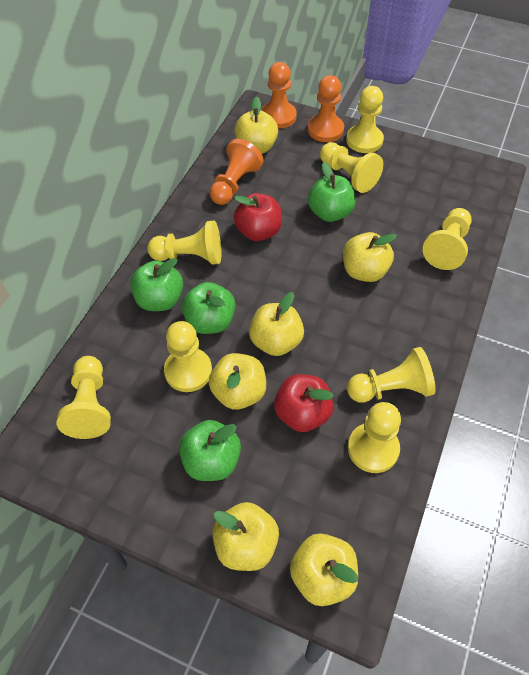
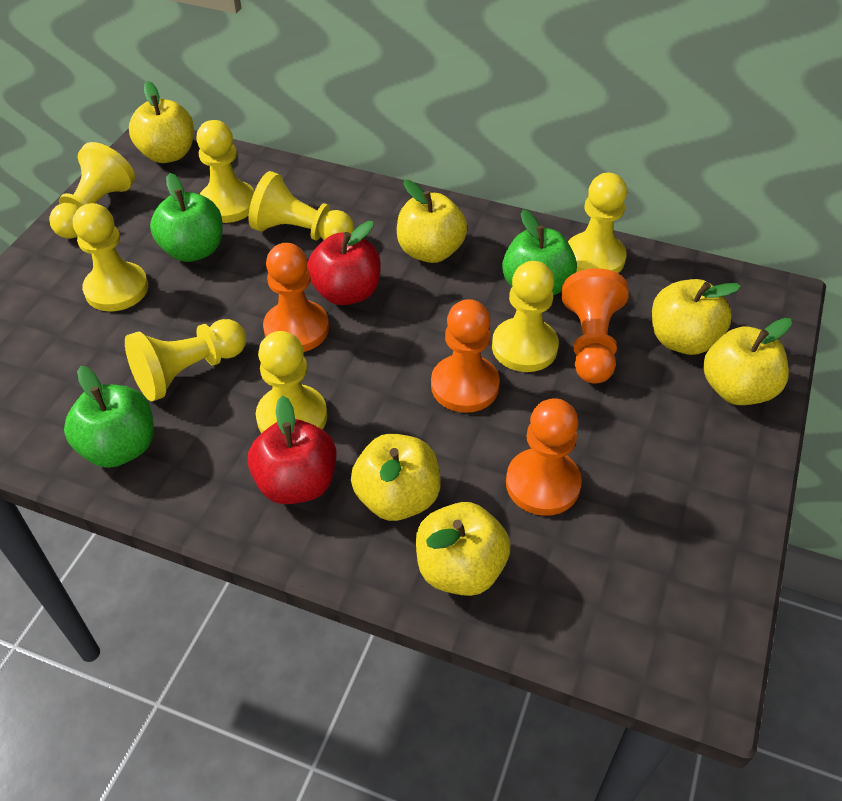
green apple: 4 -> 3
orange pawn: 3 -> 4

